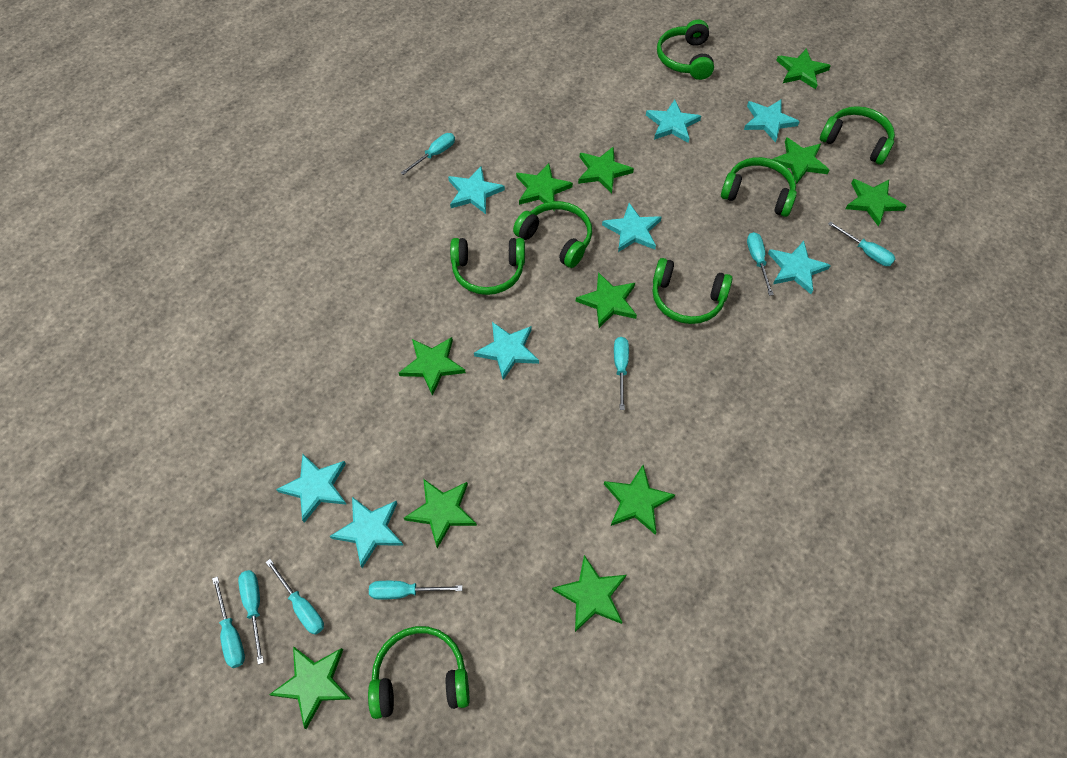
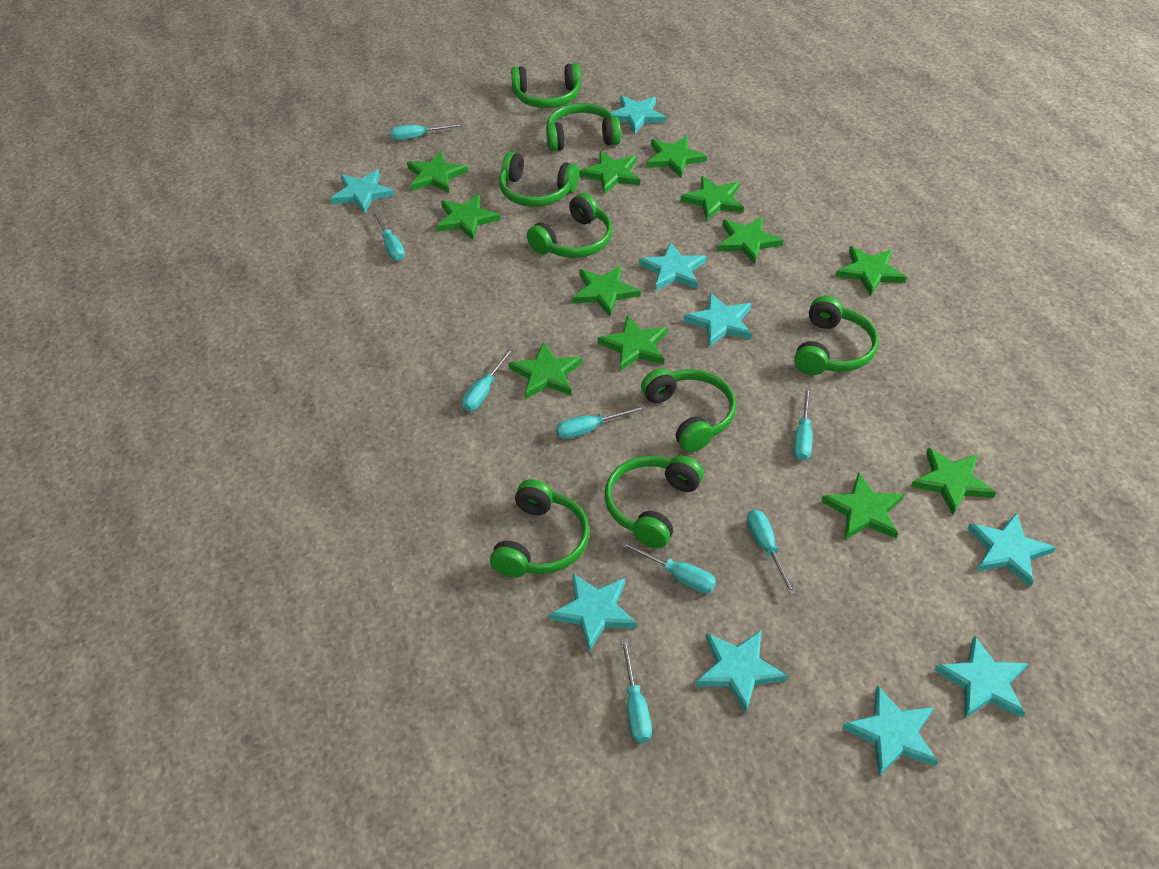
green headphones: 7 -> 8
green star: 11 -> 12
turquoise star: 8 -> 9

